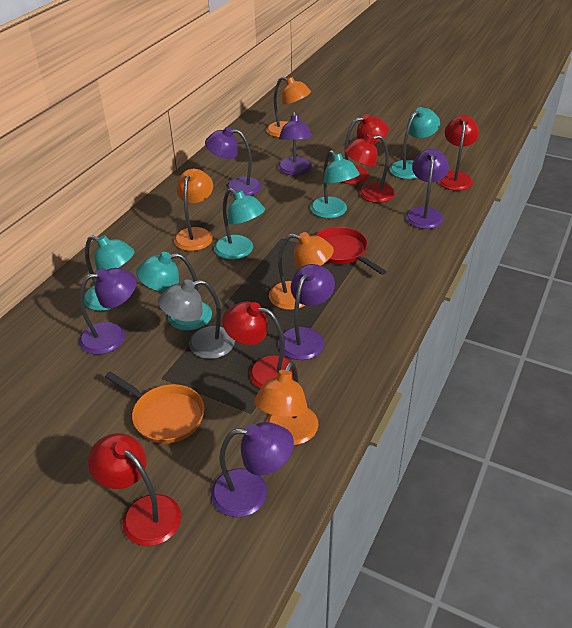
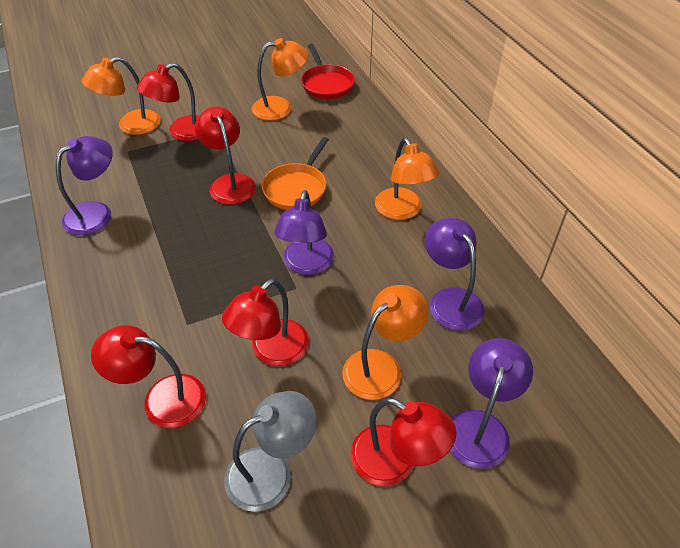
purple lamp: 6 -> 4
turquoise lamp: 5 -> 0

